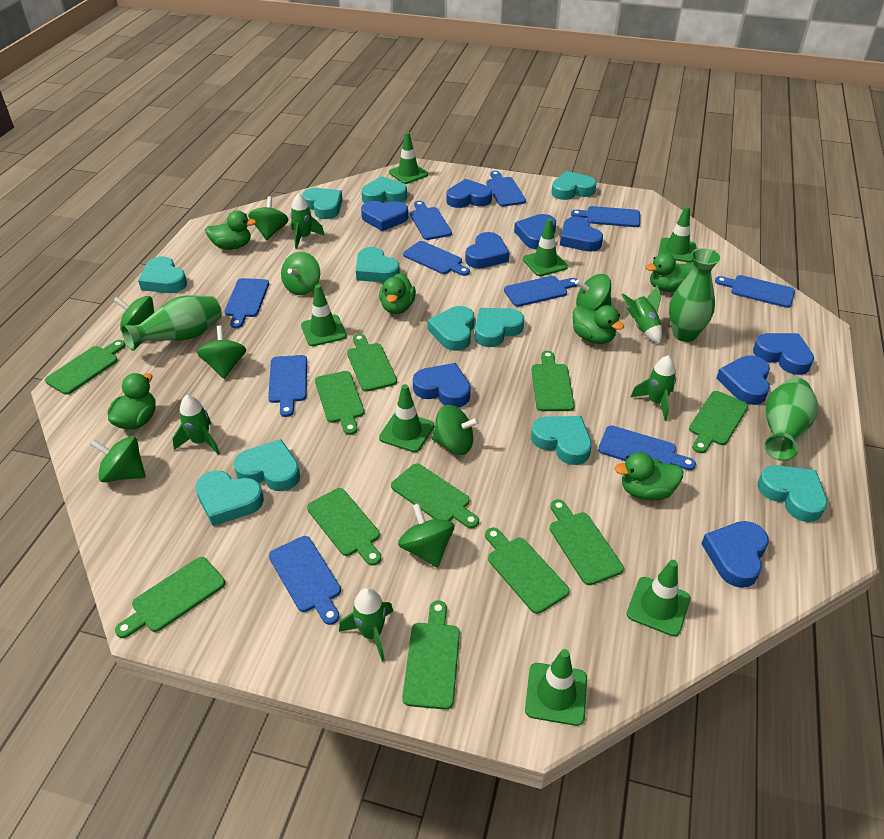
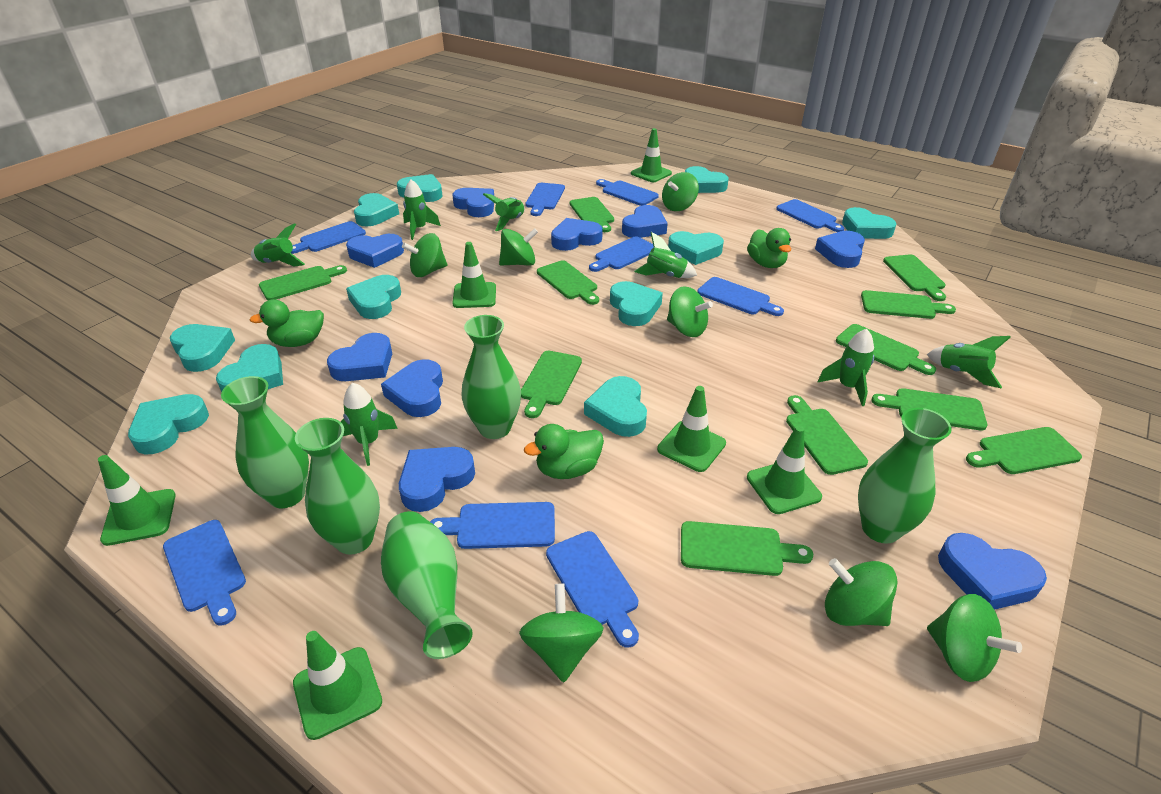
blue cutting board: 10 -> 9
green duck: 6 -> 3
green rocket: 5 -> 7
green spinning top: 8 -> 7
green traffic cone: 7 -> 6
green vase: 3 -> 5

